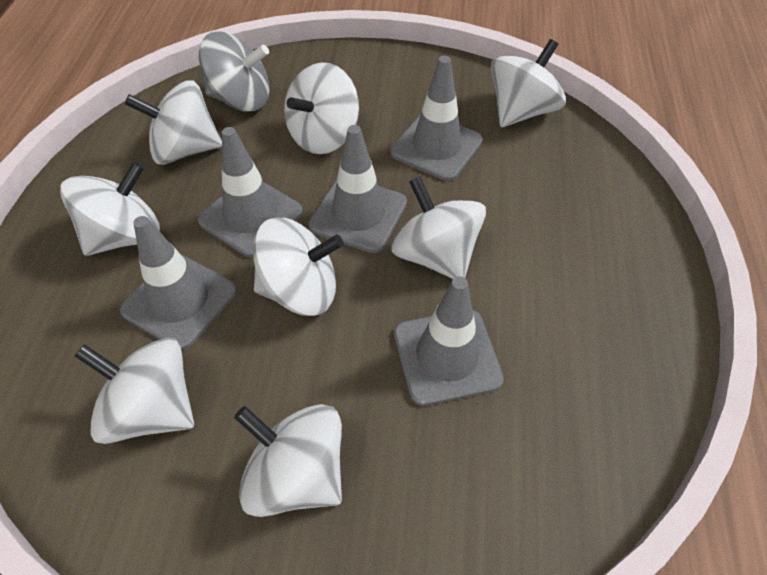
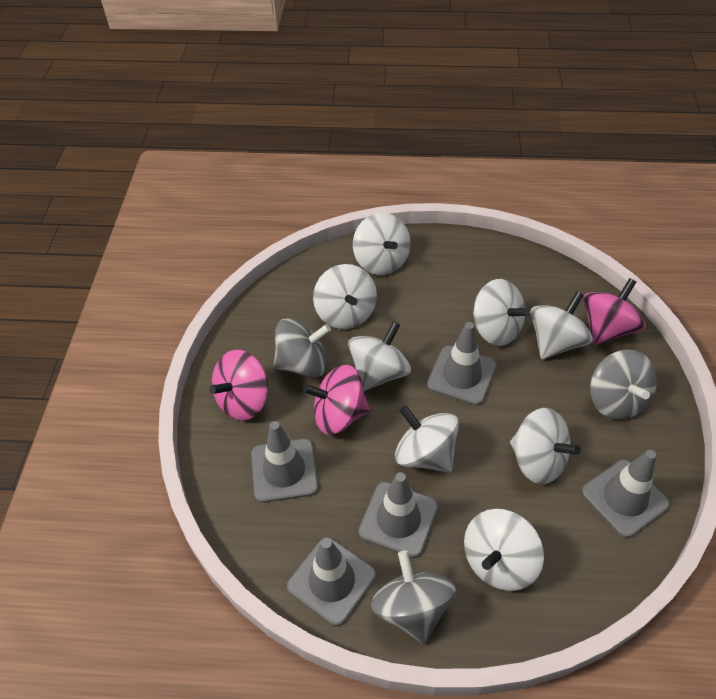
grey spinning top: 1 -> 3
pink spinning top: 0 -> 3

